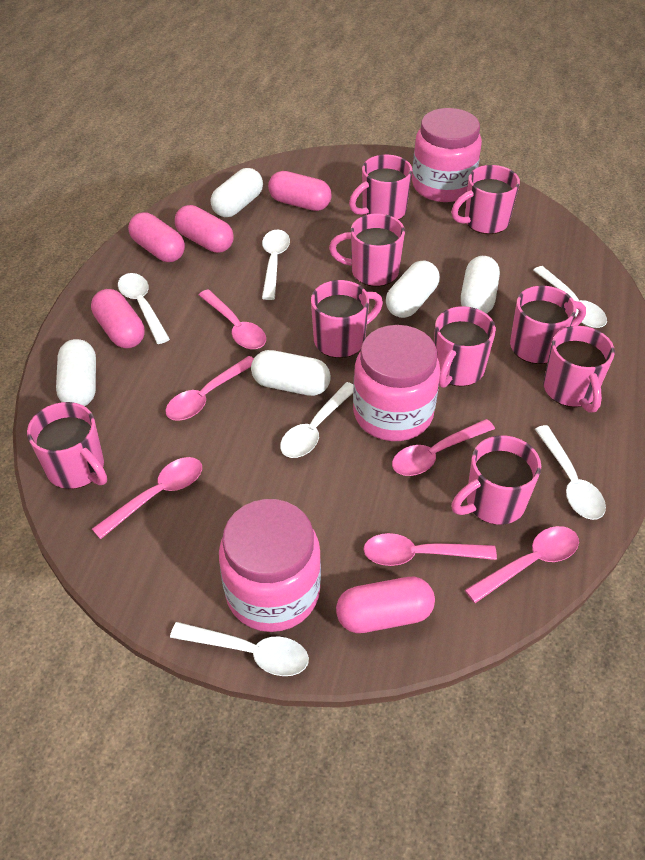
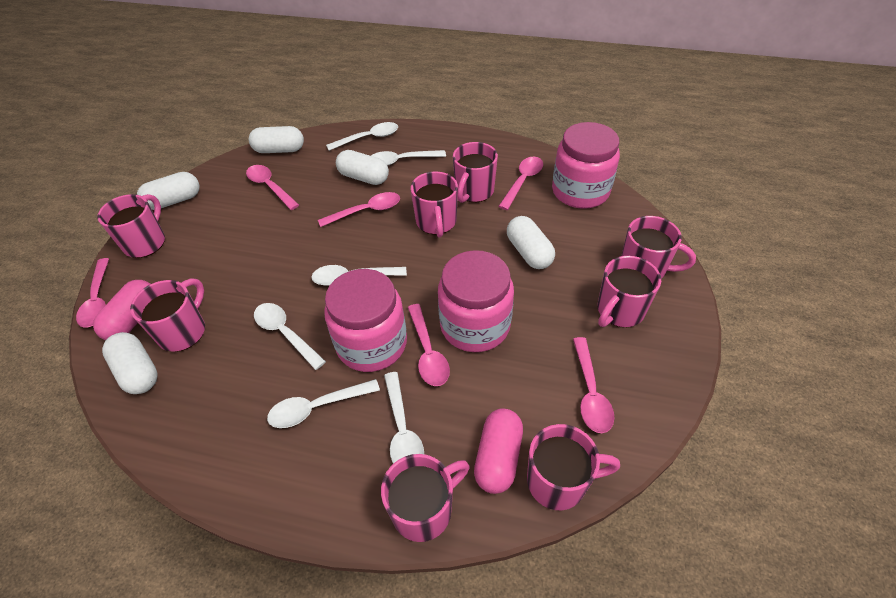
pink capsule: 5 -> 2
pink mug: 9 -> 8

